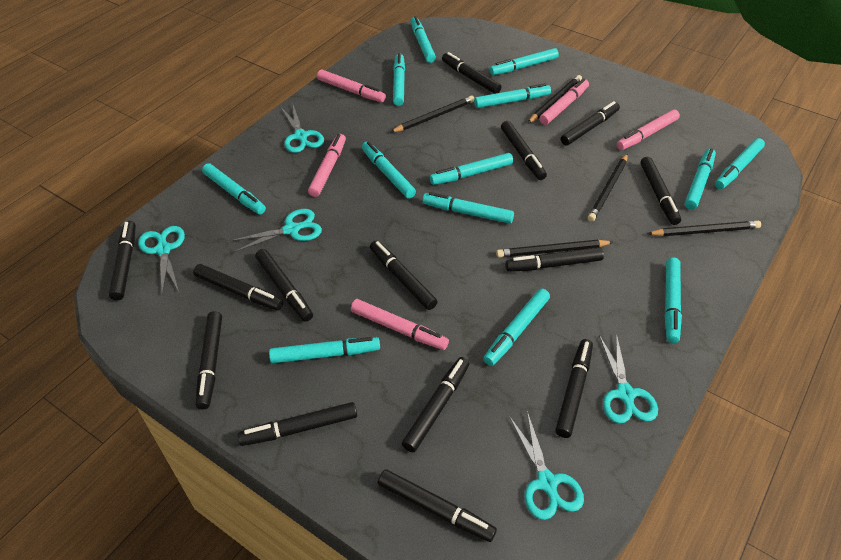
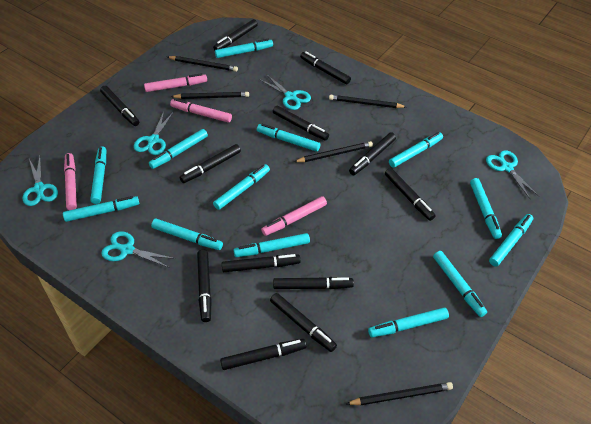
black marker: 14 -> 12
pink marker: 5 -> 4

